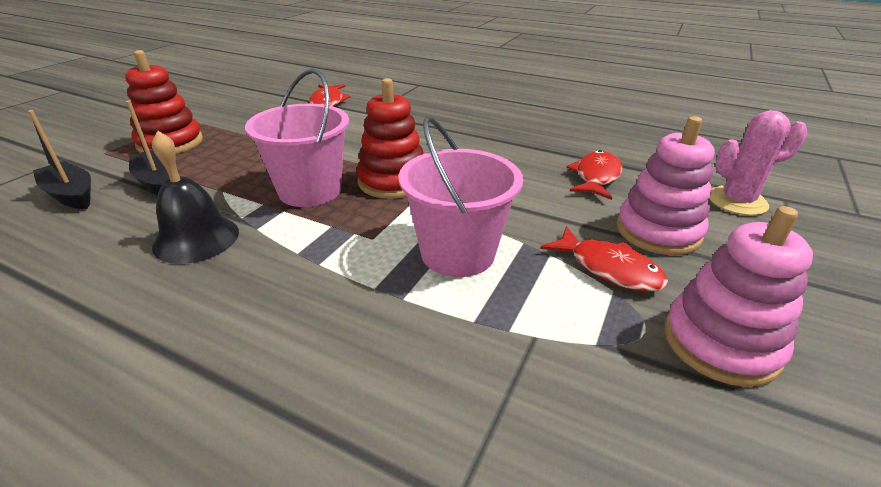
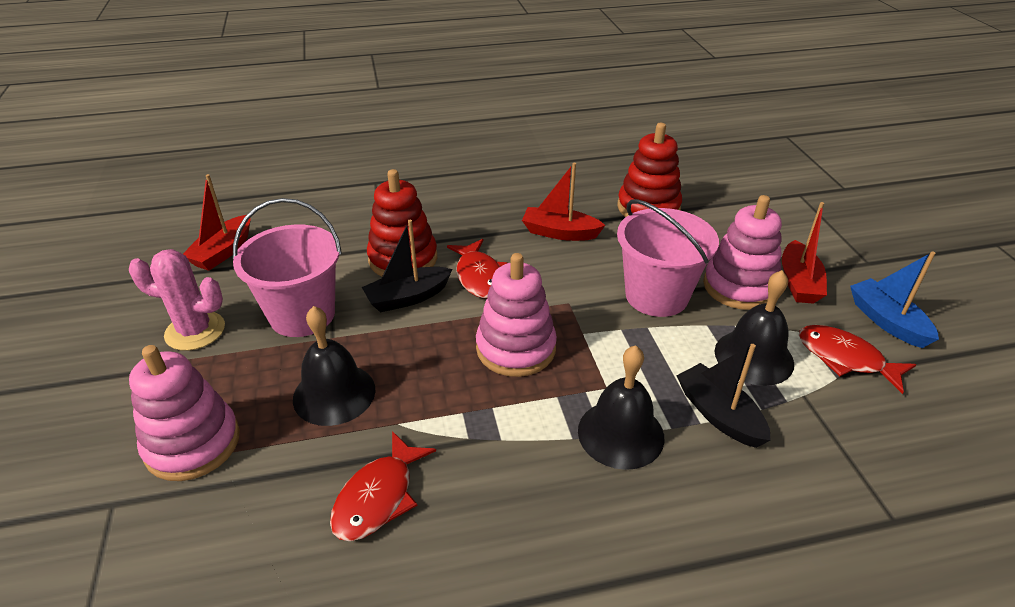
black bell: 1 -> 3
blue boat: 0 -> 1
pink stacking toy: 2 -> 3
red boat: 0 -> 3

